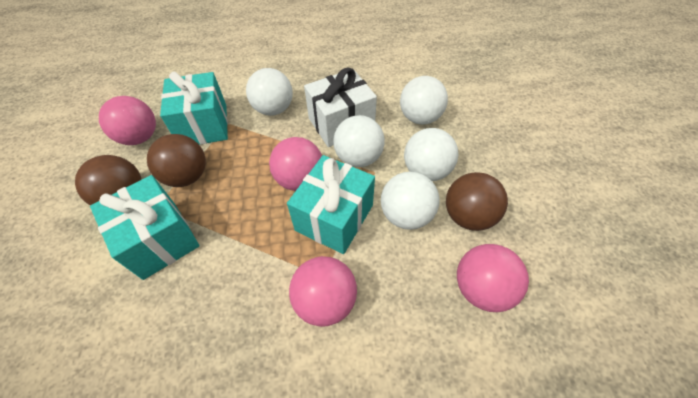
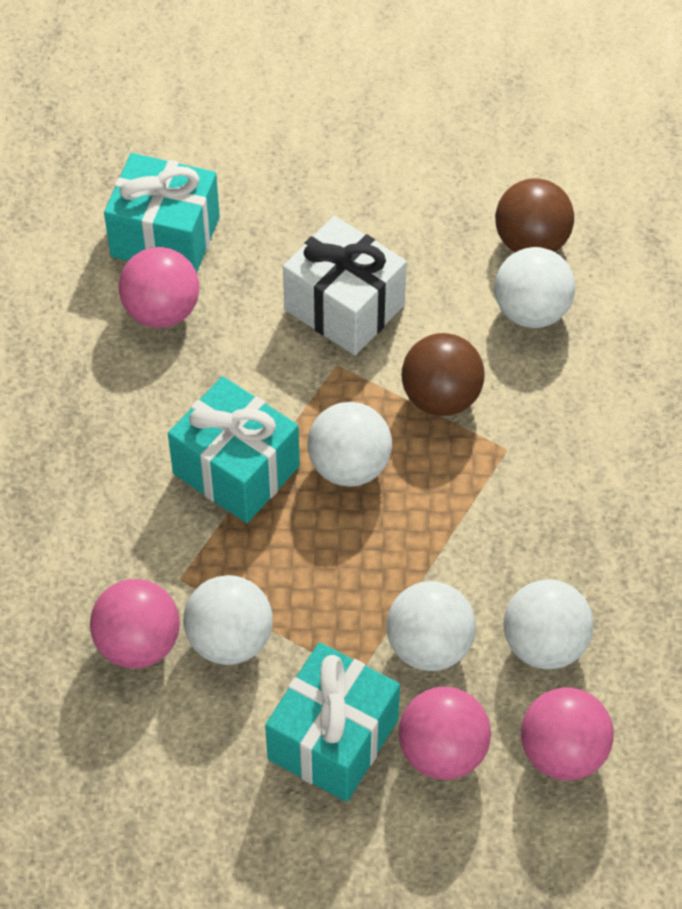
brown ball: 3 -> 2

